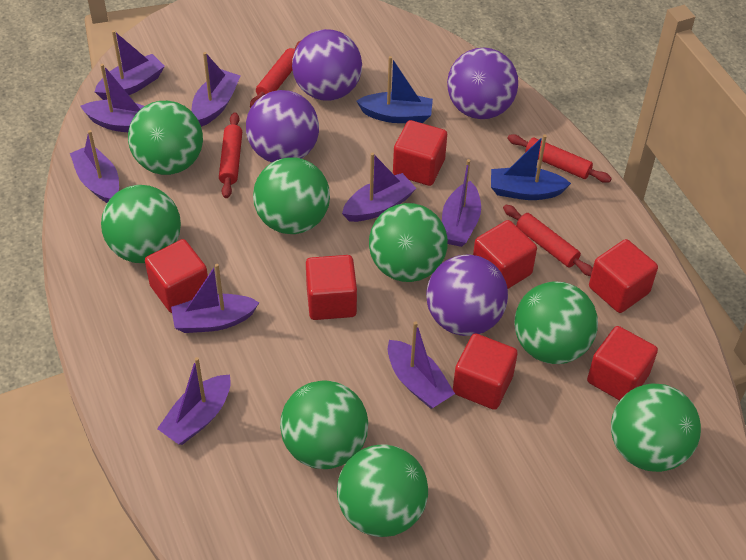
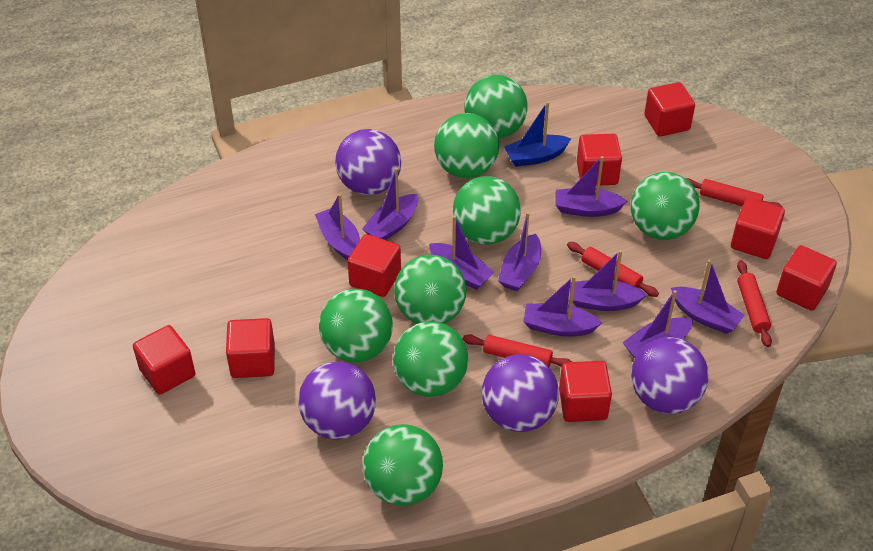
blue boat: 2 -> 1
red cube: 7 -> 8

